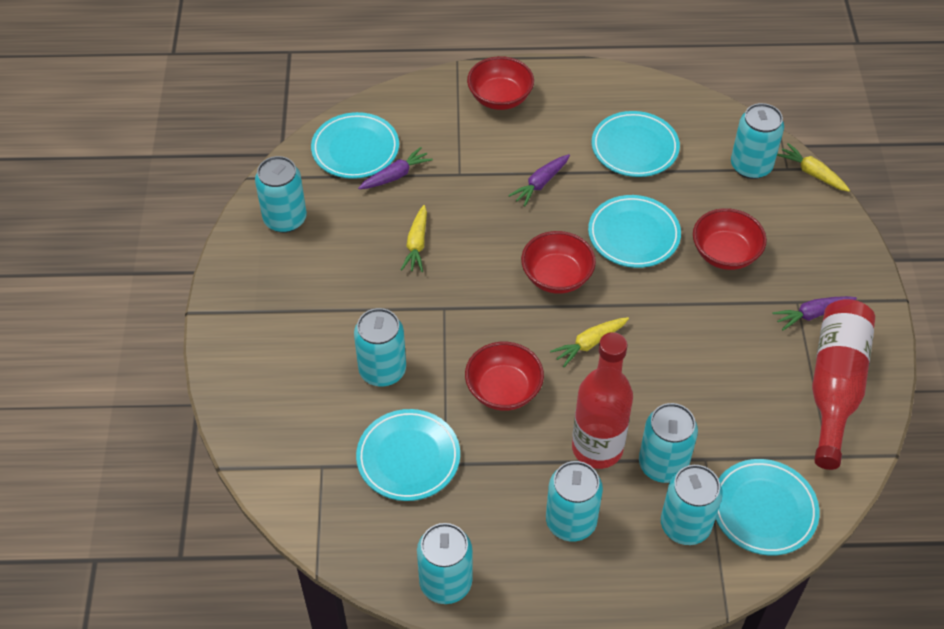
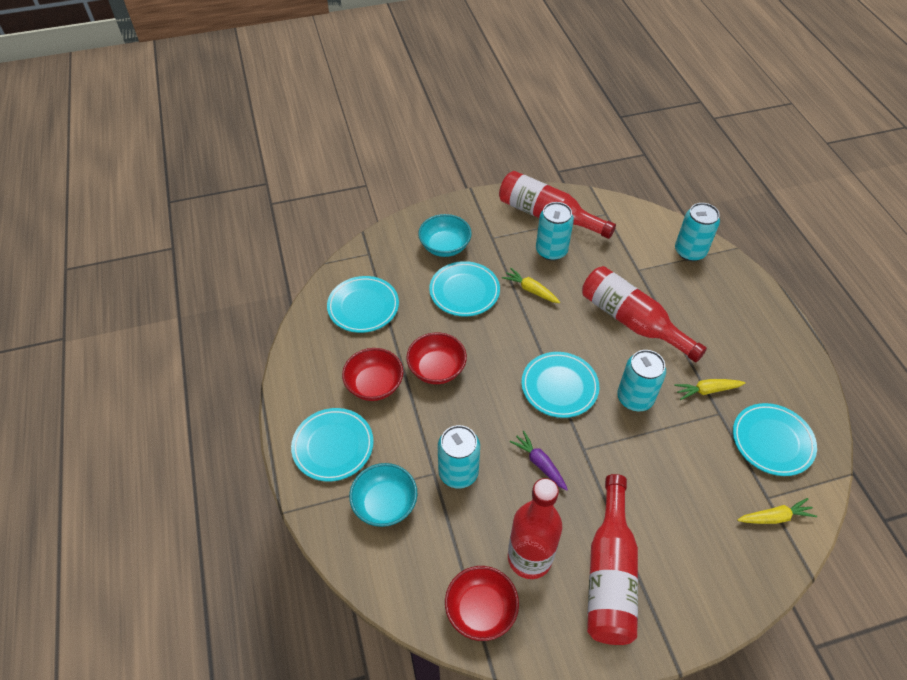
purple carrot: 3 -> 1
red bottle: 2 -> 4
red bowl: 4 -> 3
turquoise bowl: 0 -> 2
turquoise can: 7 -> 4

